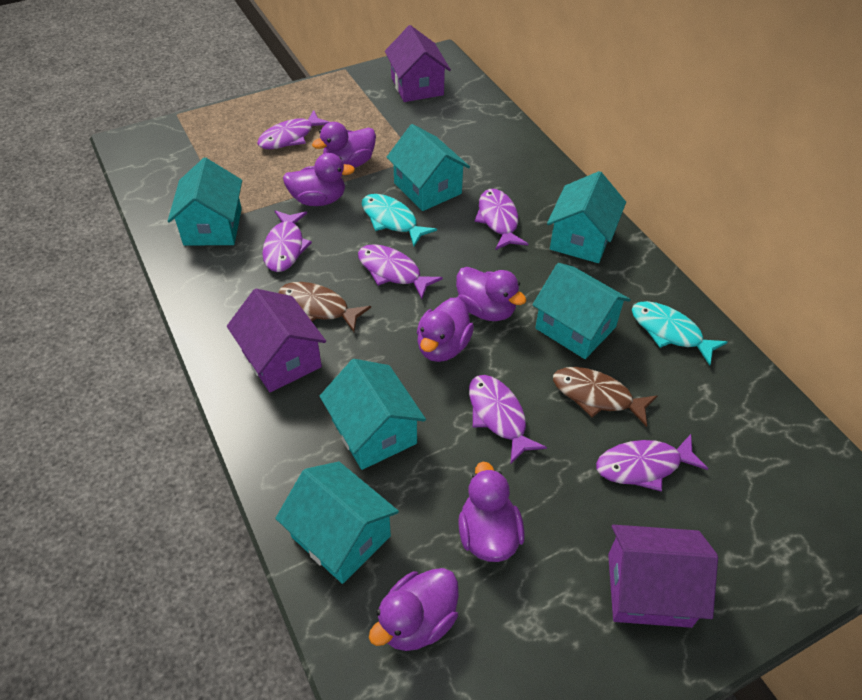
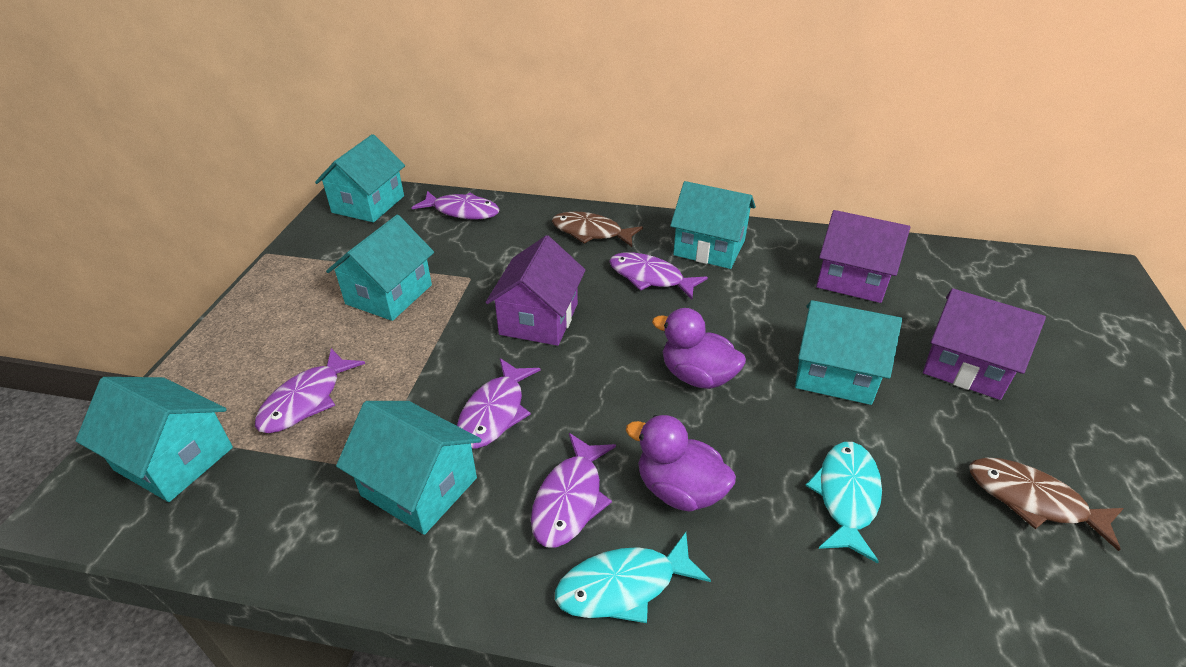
purple duck: 6 -> 2
purple fish: 6 -> 5

